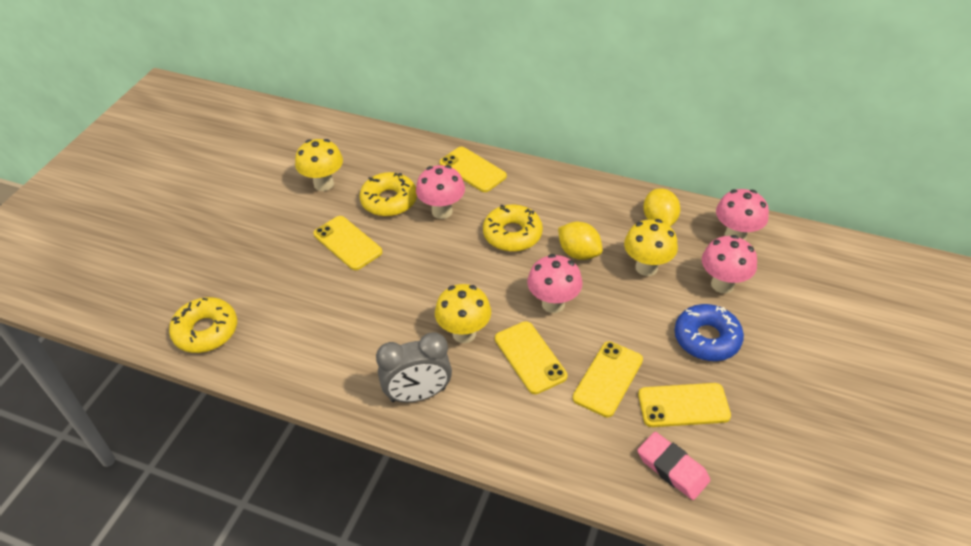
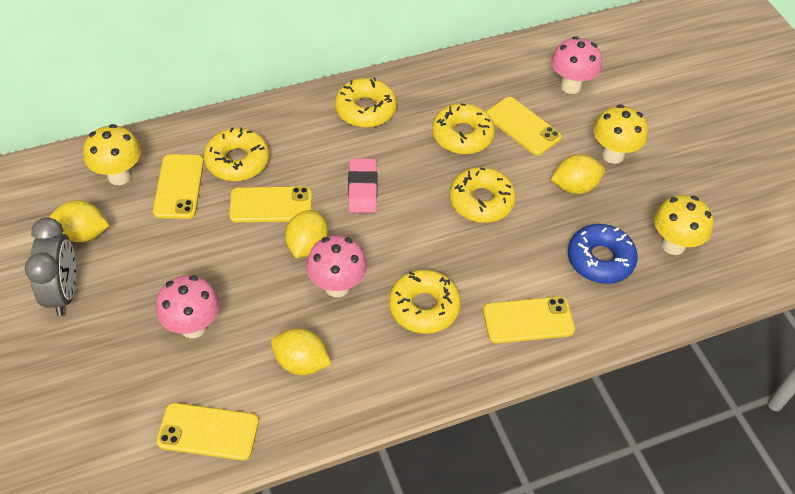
pink mushroom: 4 -> 3
yellow donut: 3 -> 5
yellow lemon: 2 -> 4

